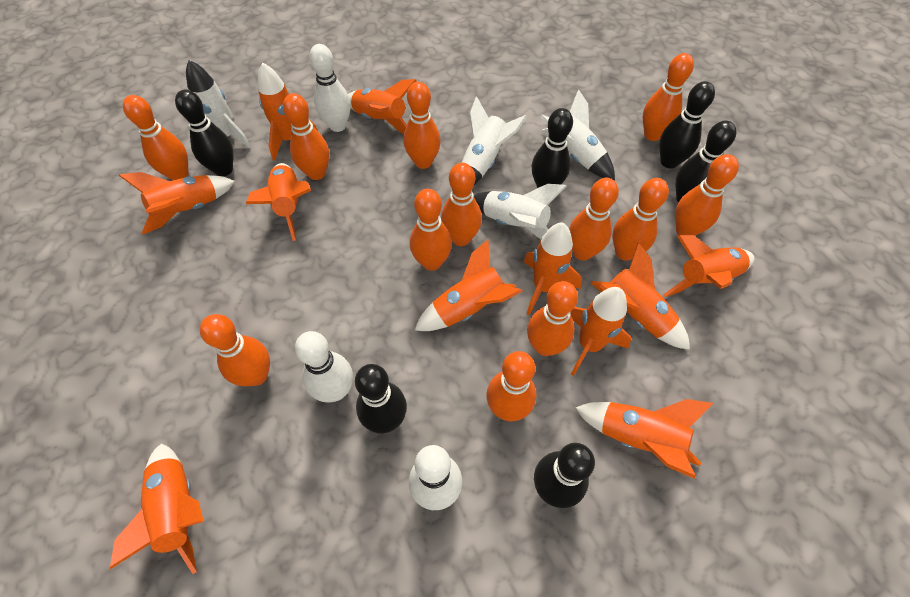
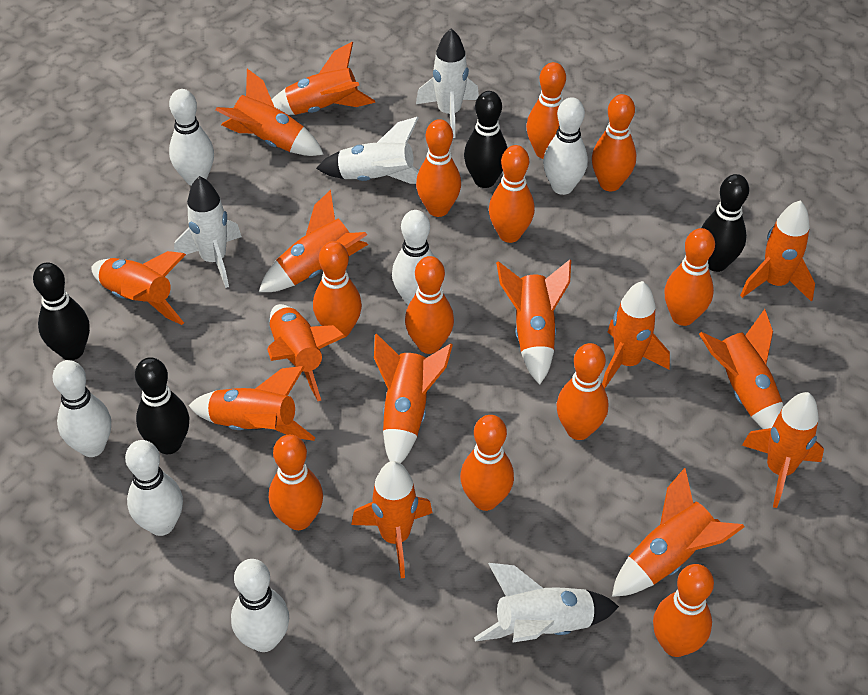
black bowling pin: 6 -> 4
orange bowling pin: 12 -> 11
orange rocket: 11 -> 14
white bowling pin: 3 -> 6

